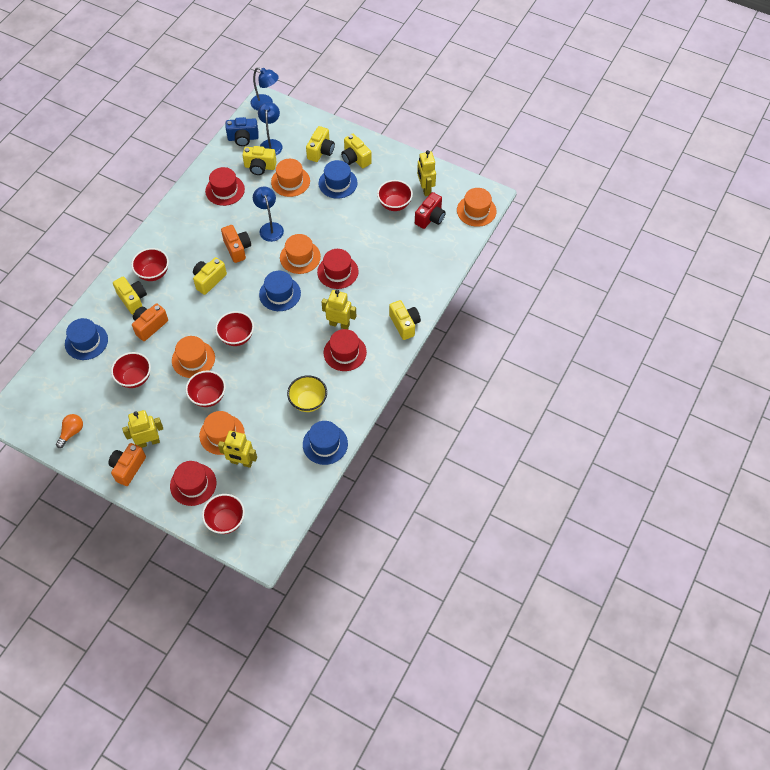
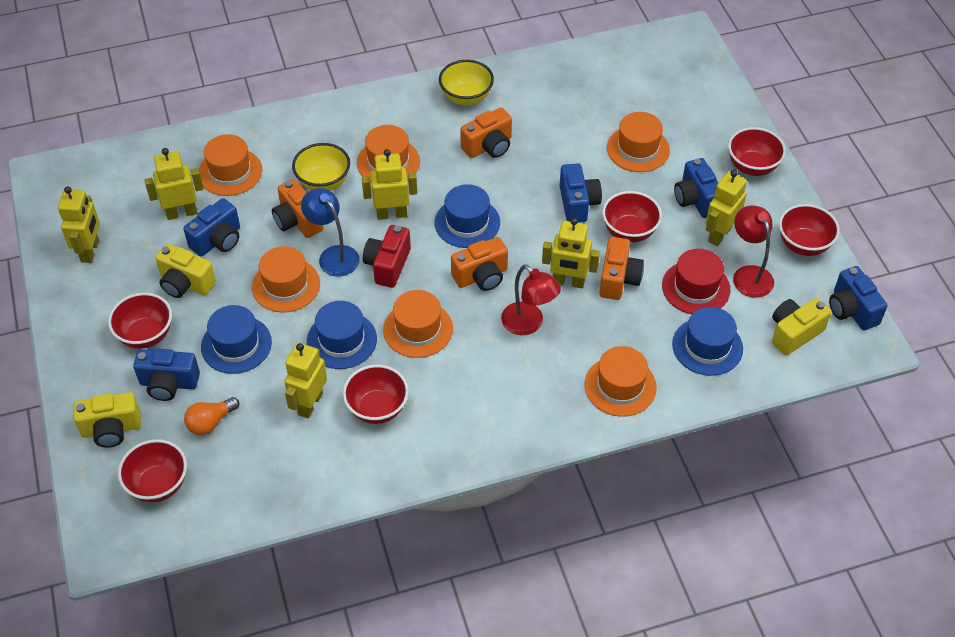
blue camera: 1 -> 5
blue lamp: 3 -> 1
orange camera: 3 -> 4
orange hat: 5 -> 6
red hat: 4 -> 1
red lamp: 0 -> 2
yellow bowl: 1 -> 2
yellow camera: 6 -> 3
yellow robot: 4 -> 6

